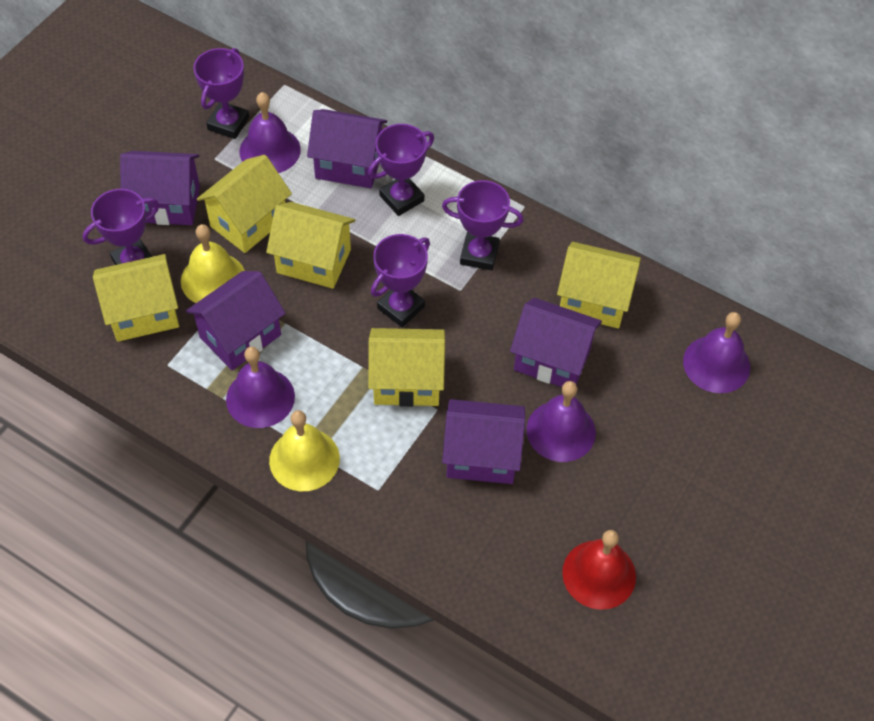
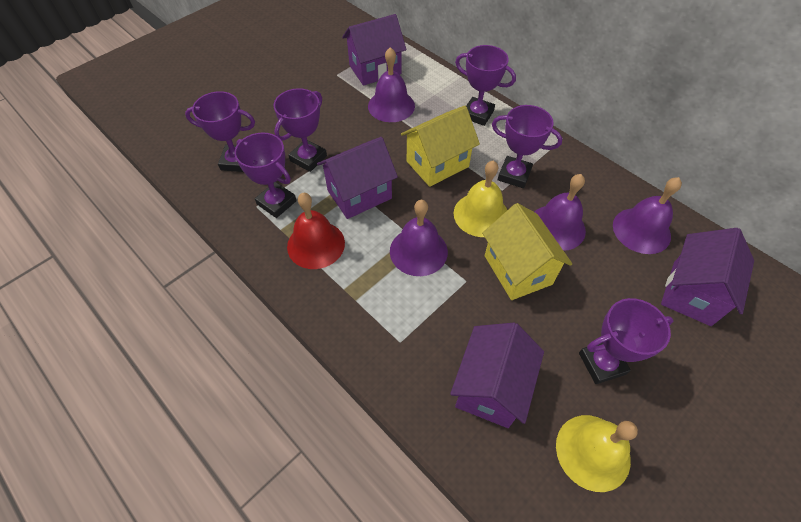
purple house: 5 -> 4
purple trophy: 5 -> 6
yellow house: 5 -> 2

